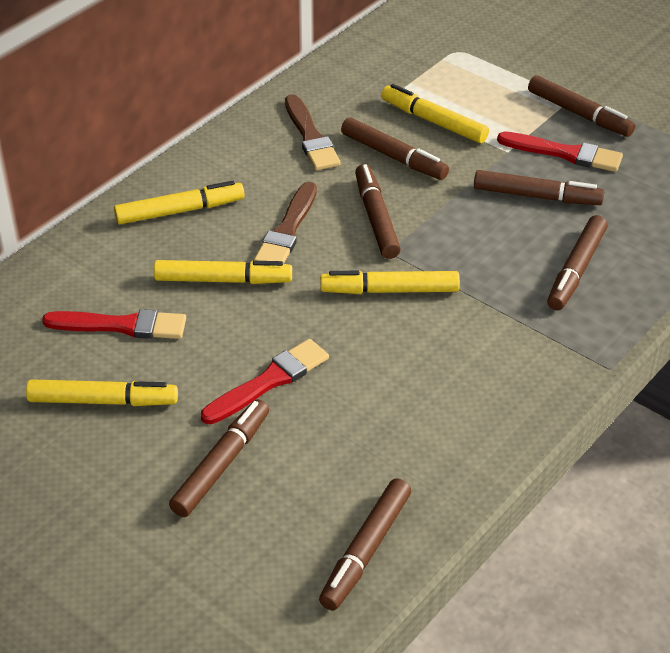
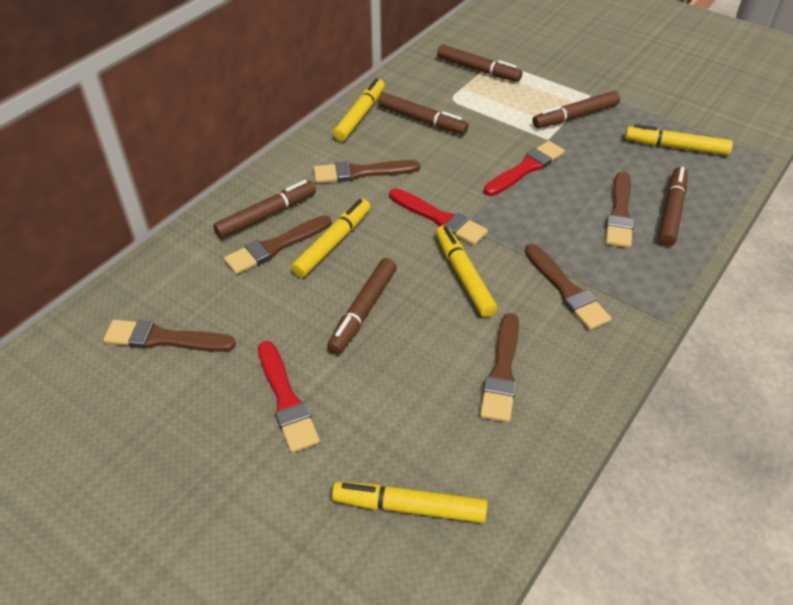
brown brush: 2 -> 6
brown marker: 7 -> 6

